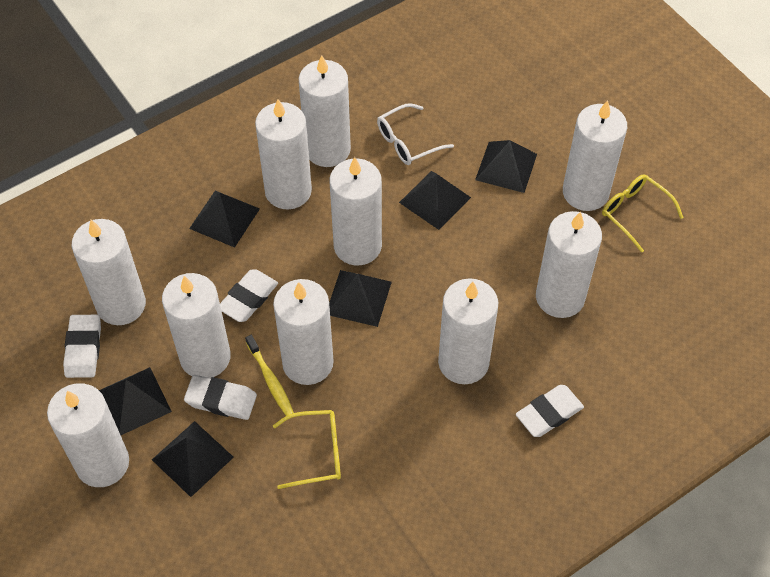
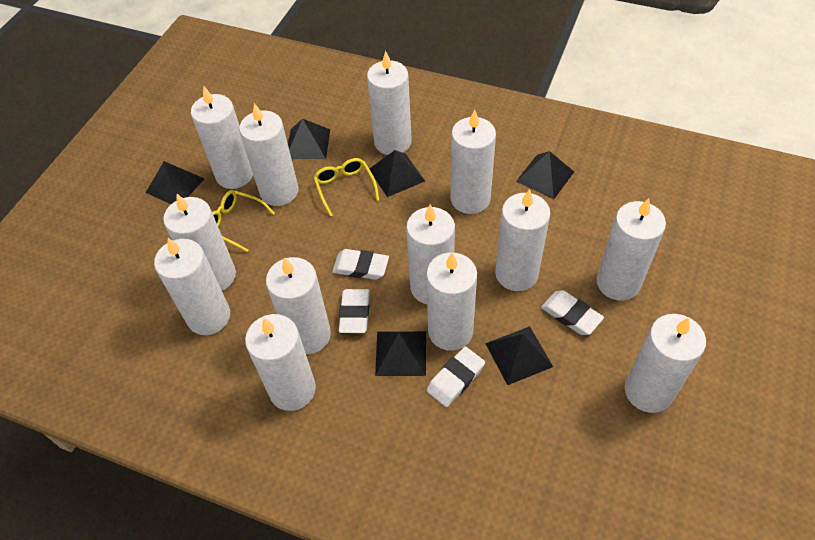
white candle: 10 -> 13
white glasses: 1 -> 0
yellow toothbrush: 1 -> 0

